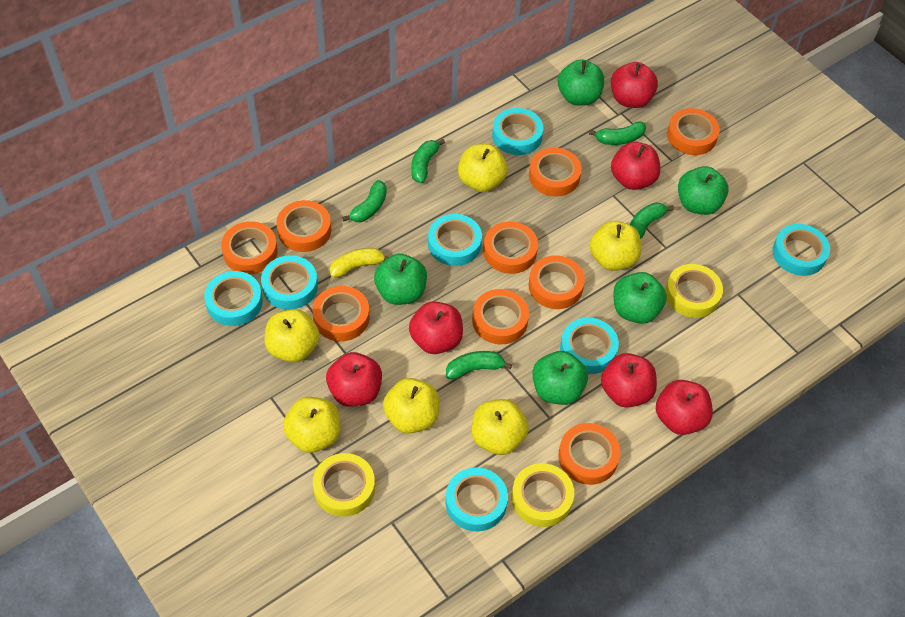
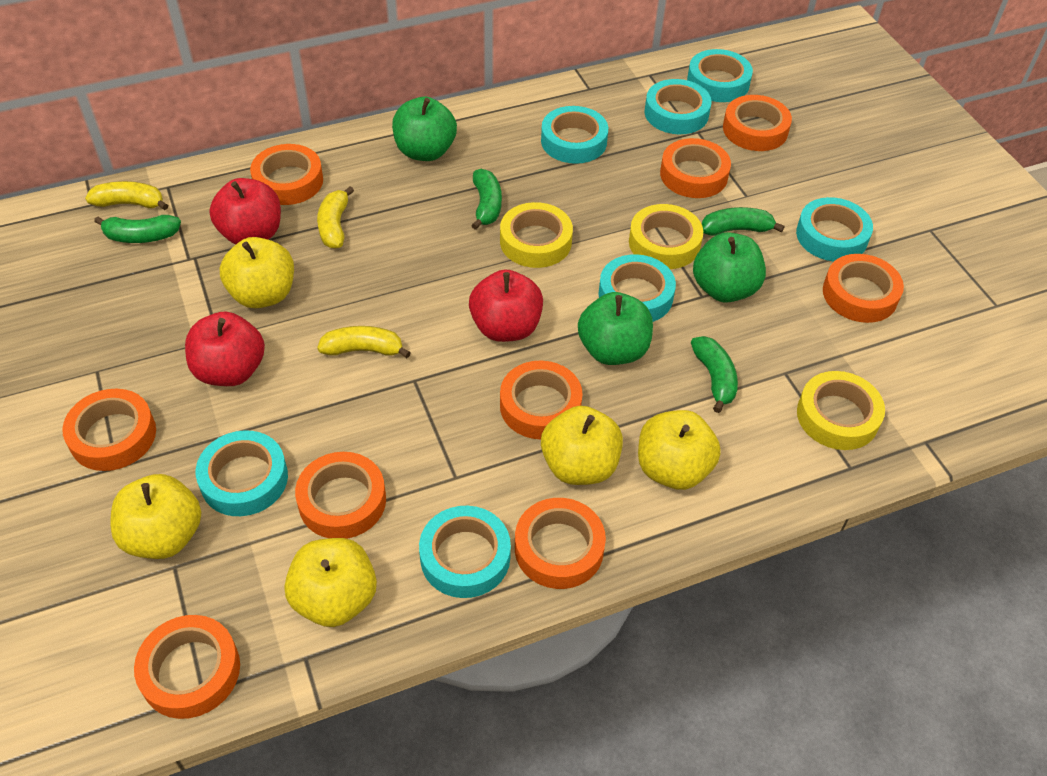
green apple: 5 -> 3
green banana: 5 -> 4
red apple: 6 -> 3
yellow apple: 6 -> 5
yellow banana: 1 -> 3

